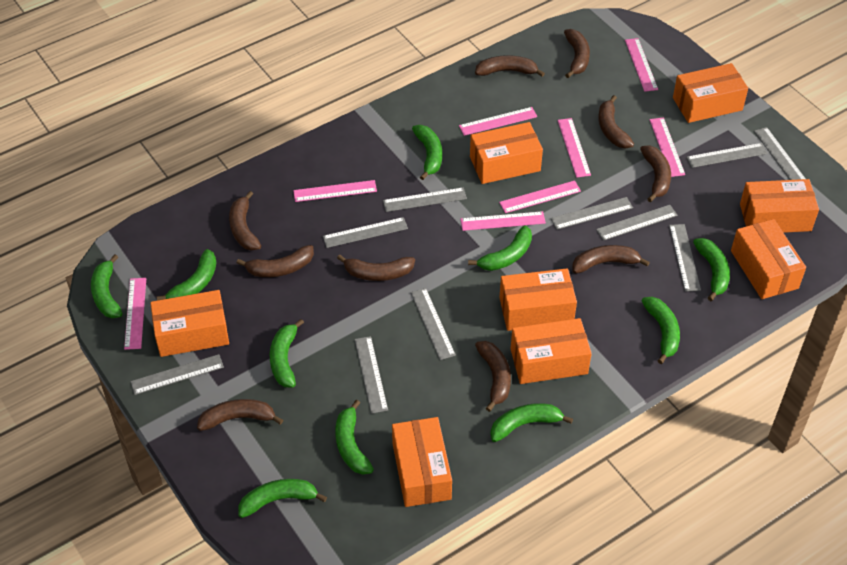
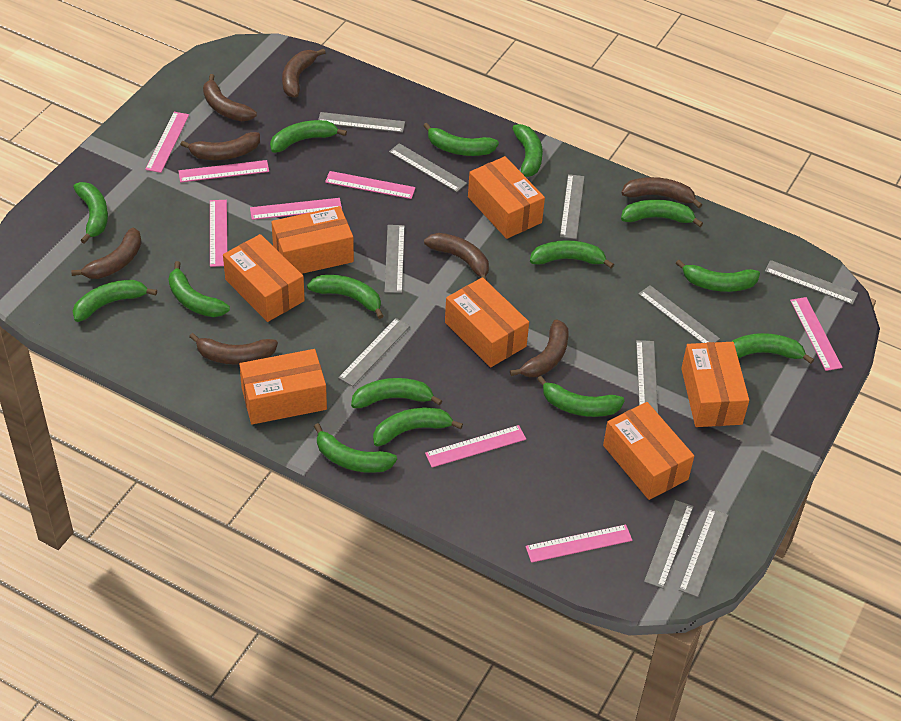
brown banana: 10 -> 8
green banana: 10 -> 15
orange box: 8 -> 7

